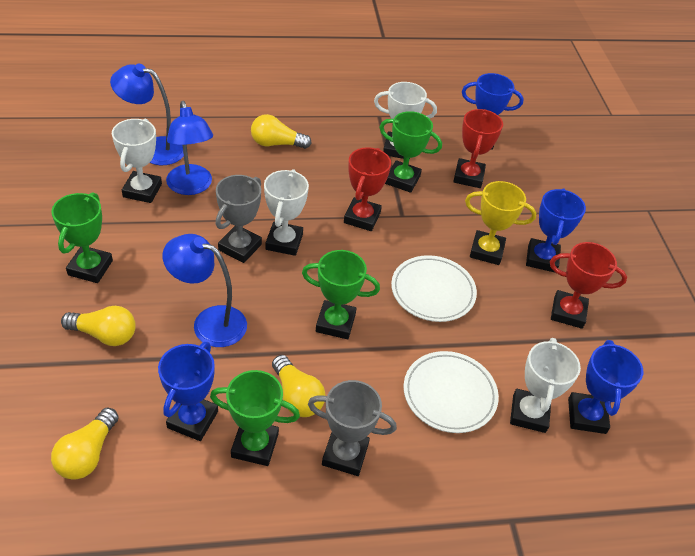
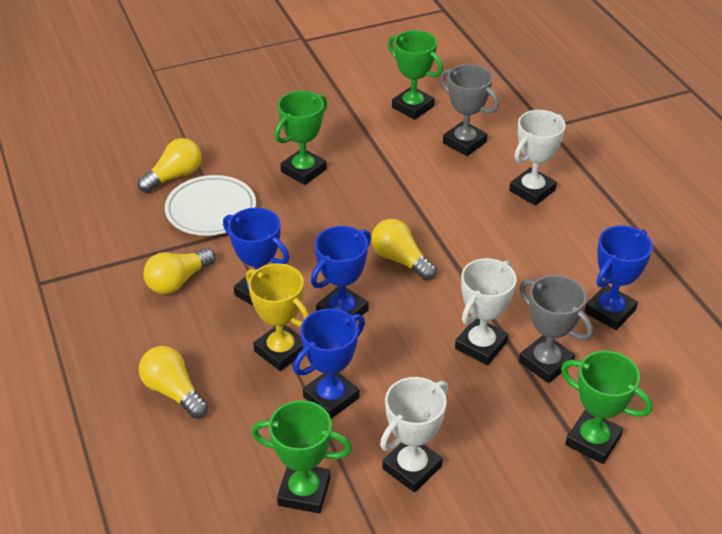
blue lamp: 3 -> 0
red trophy: 3 -> 0
white plate: 2 -> 1
white trophy: 4 -> 3

